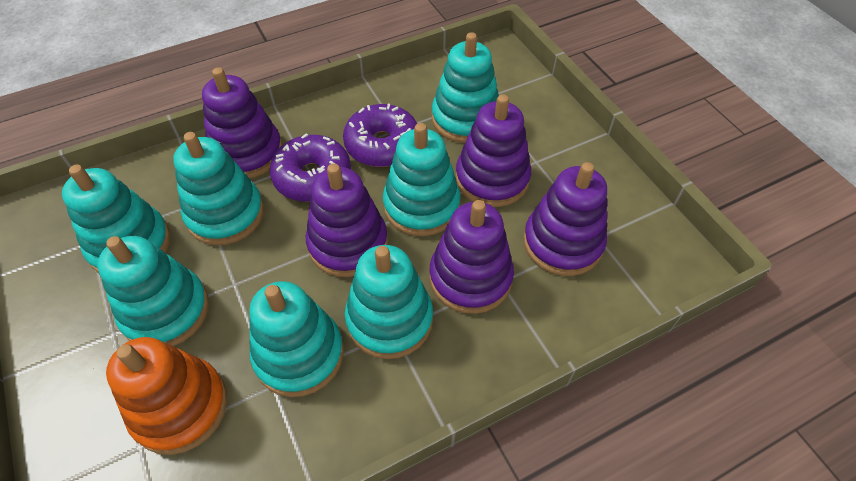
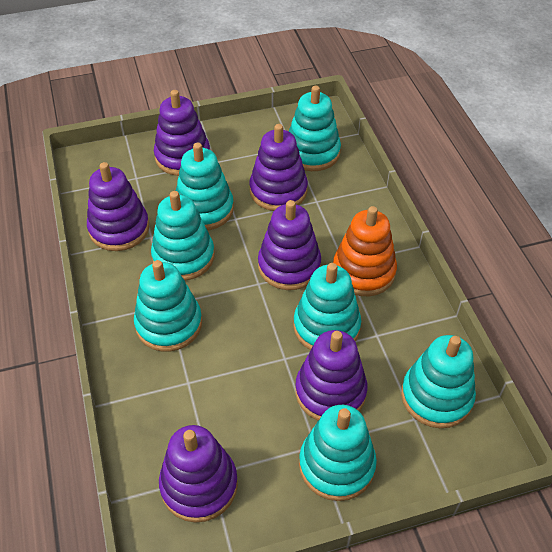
purple donut: 2 -> 0
purple stacking toy: 5 -> 6

